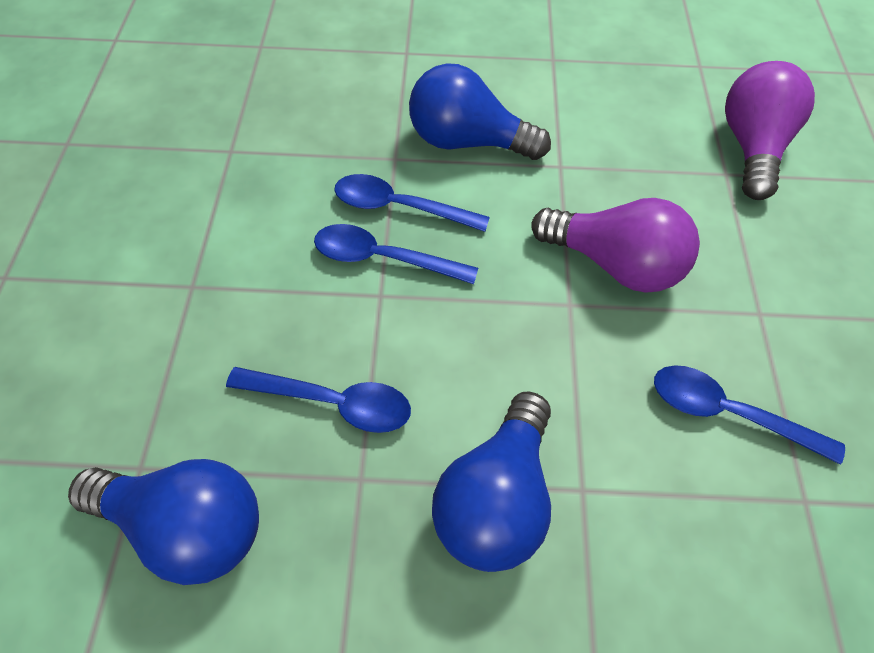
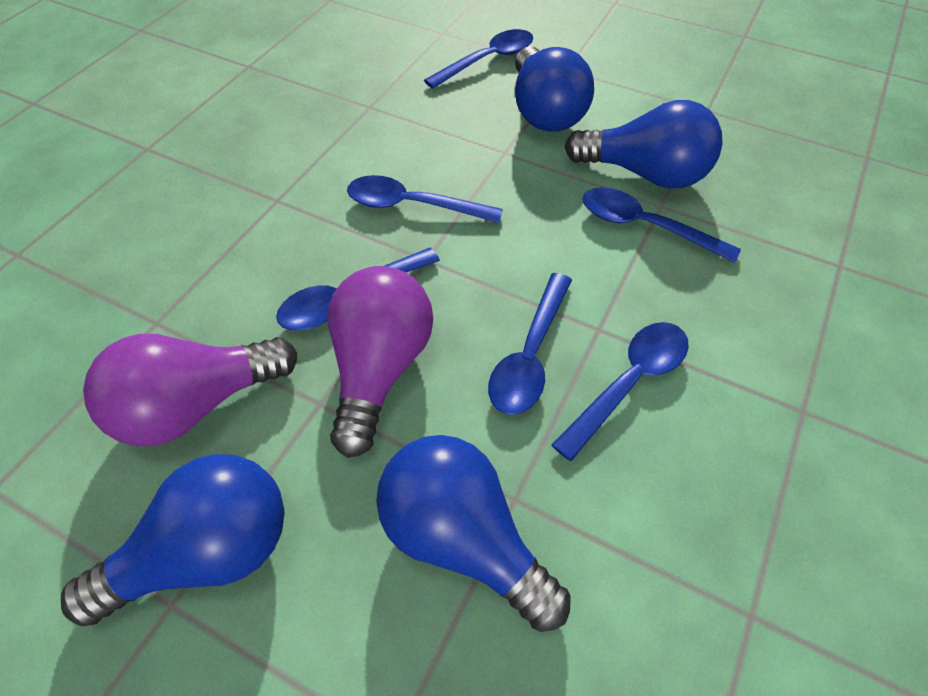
blue light bulb: 3 -> 4
blue spoon: 4 -> 6

